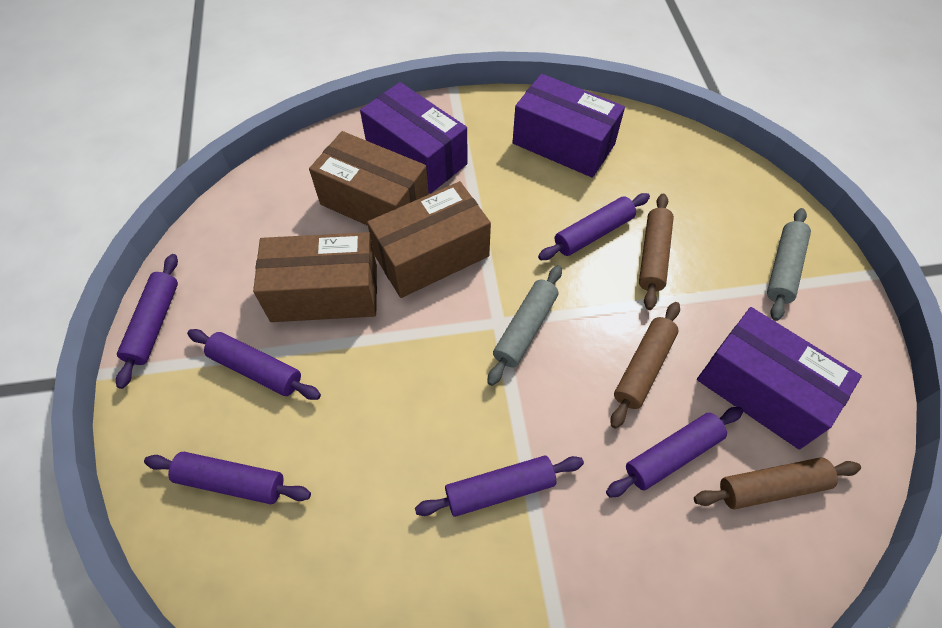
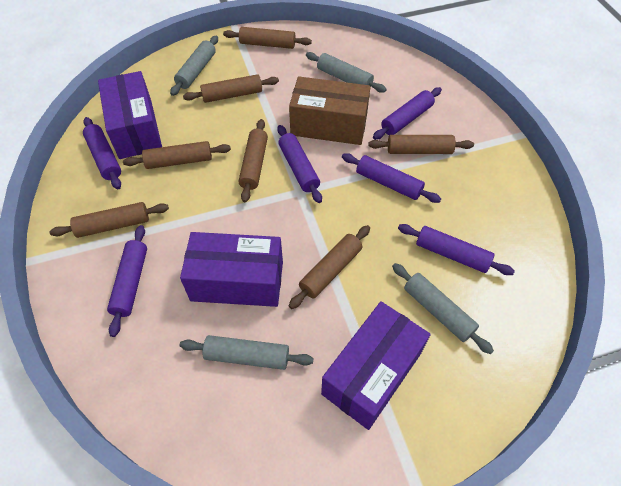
brown box: 3 -> 1
brown rolling pin: 3 -> 7
grey rolling pin: 2 -> 4

